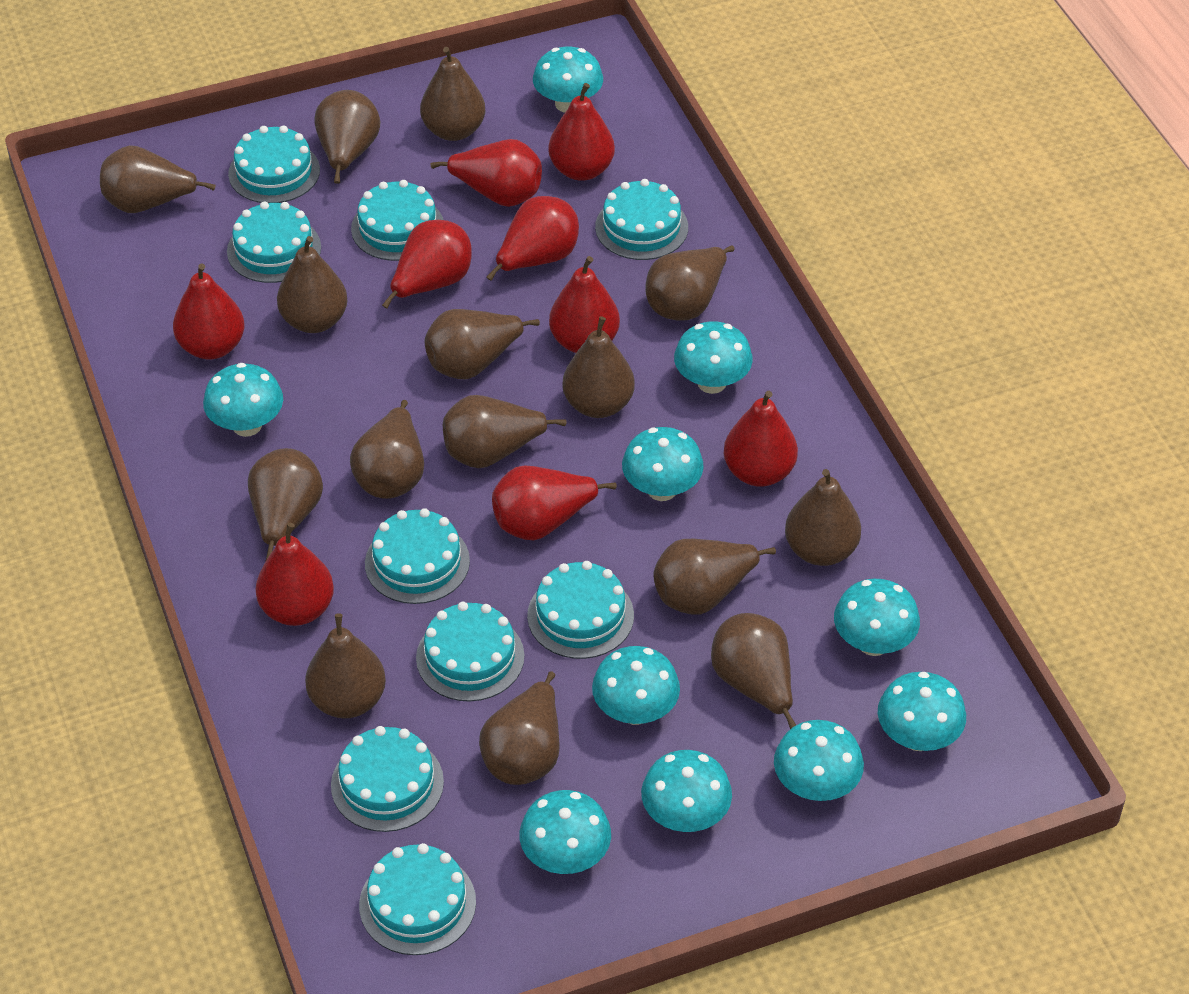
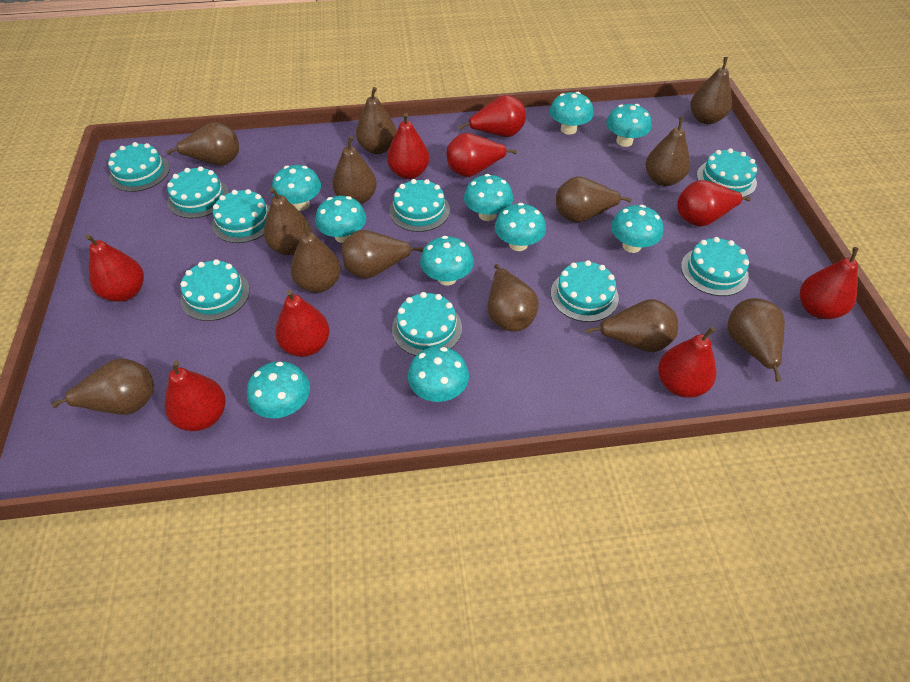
brown pear: 15 -> 13

